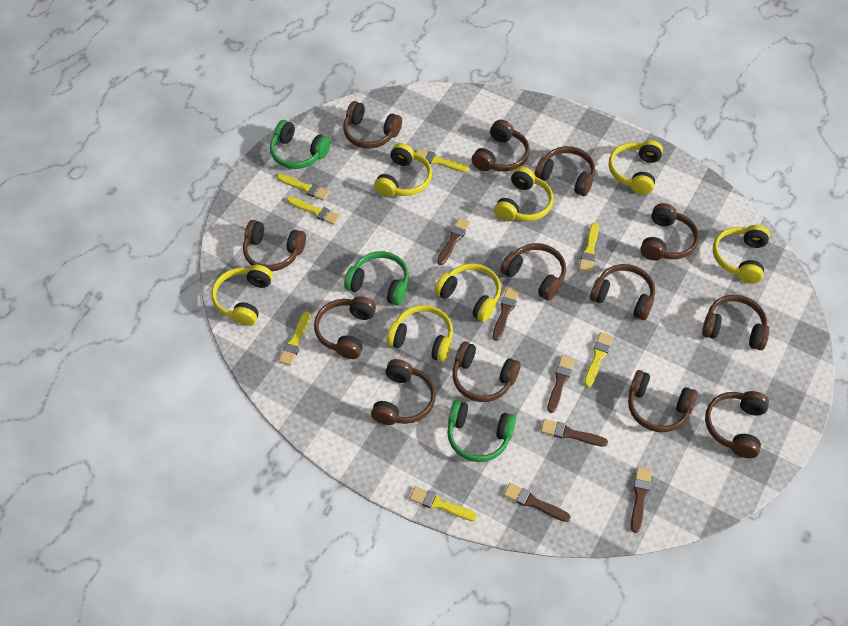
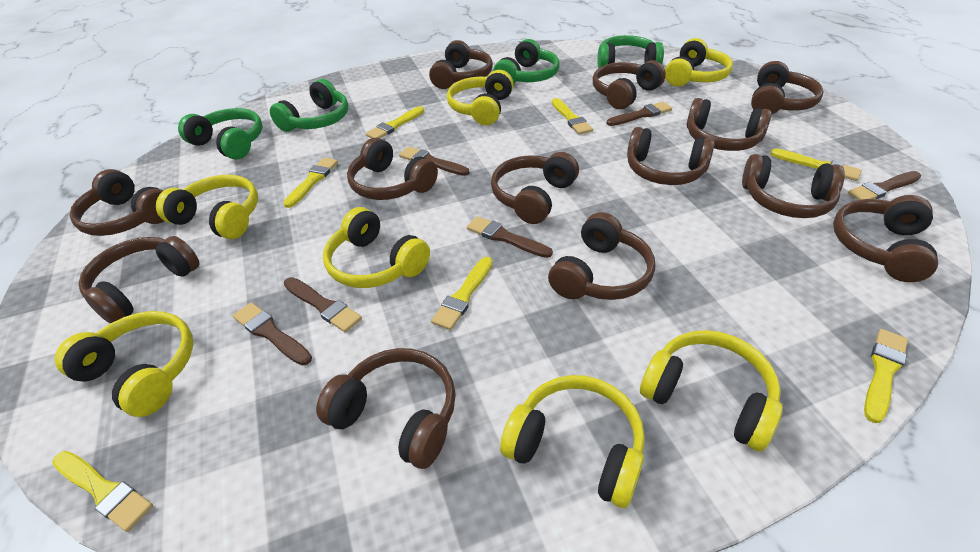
green headphones: 3 -> 4

